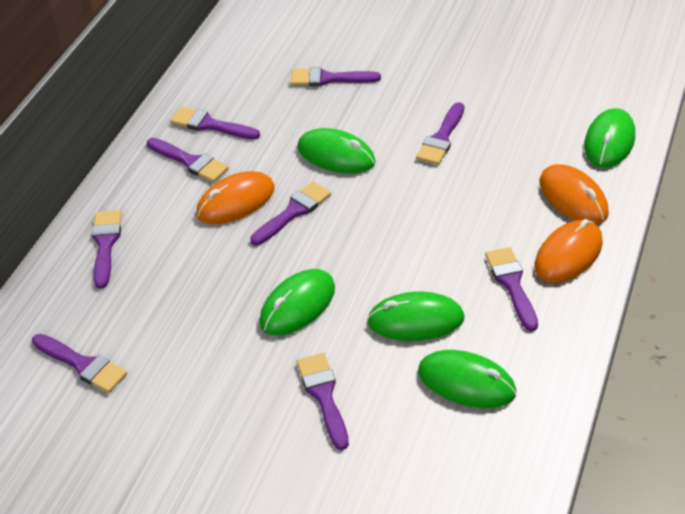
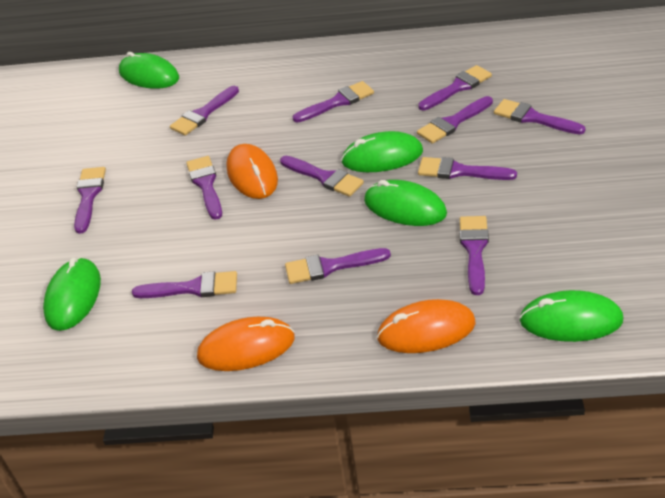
purple brush: 9 -> 12

